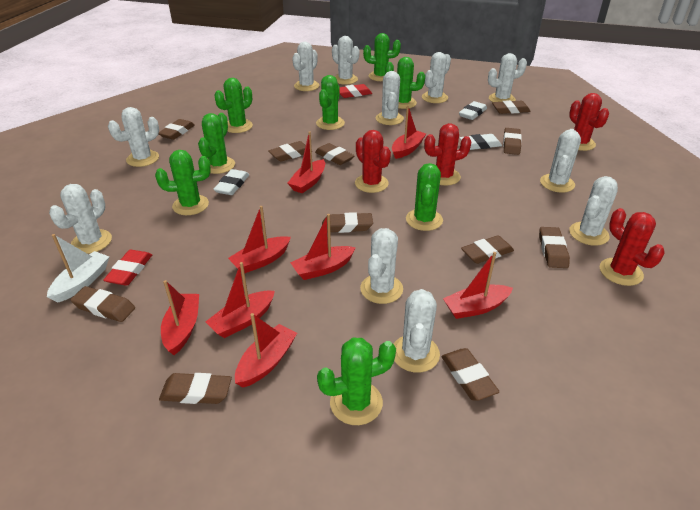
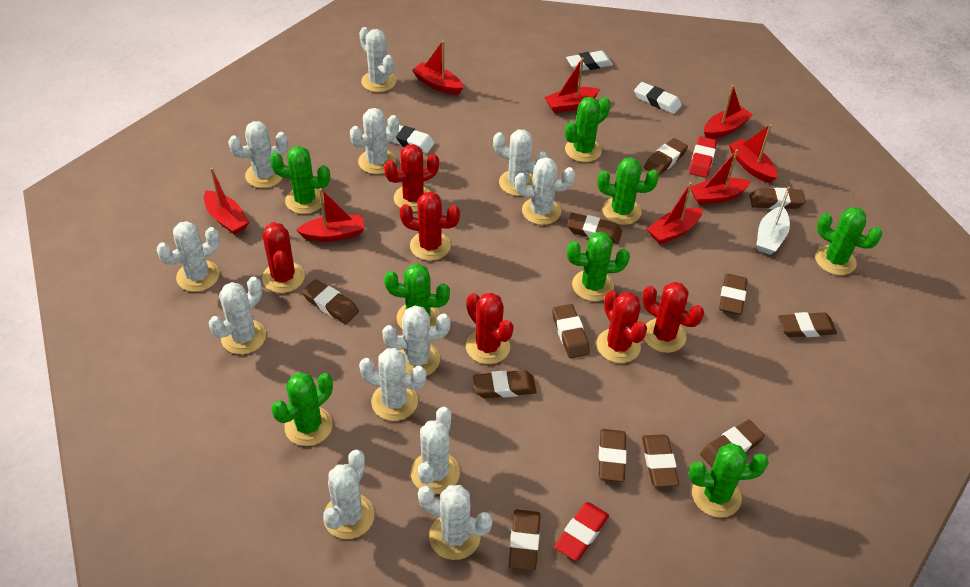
brown eraser: 11 -> 12
red cactus: 4 -> 6
white cactus: 11 -> 12

